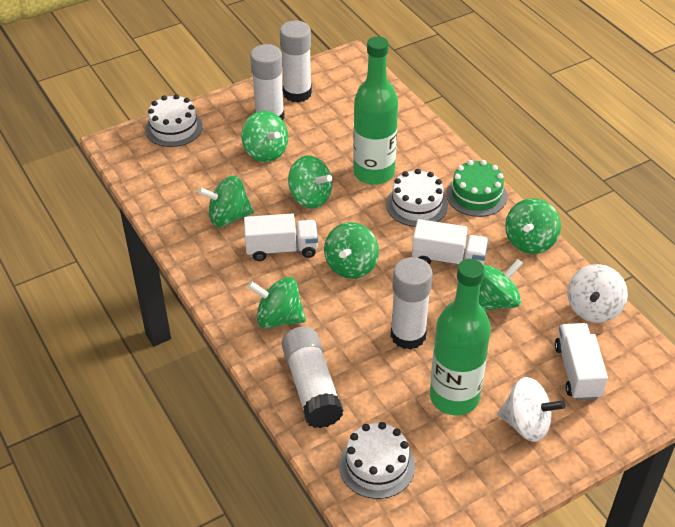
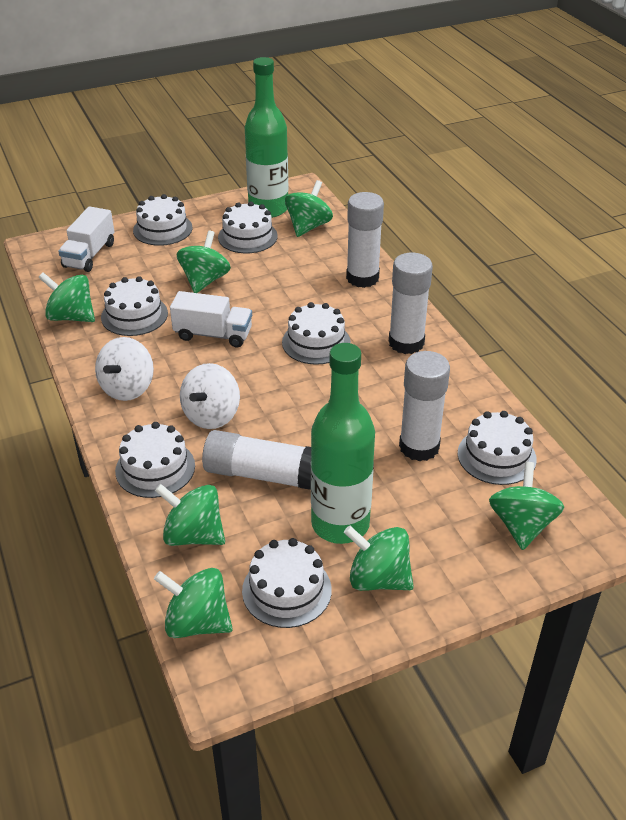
green cake: 1 -> 0
white cake: 3 -> 7
white truck: 3 -> 2

